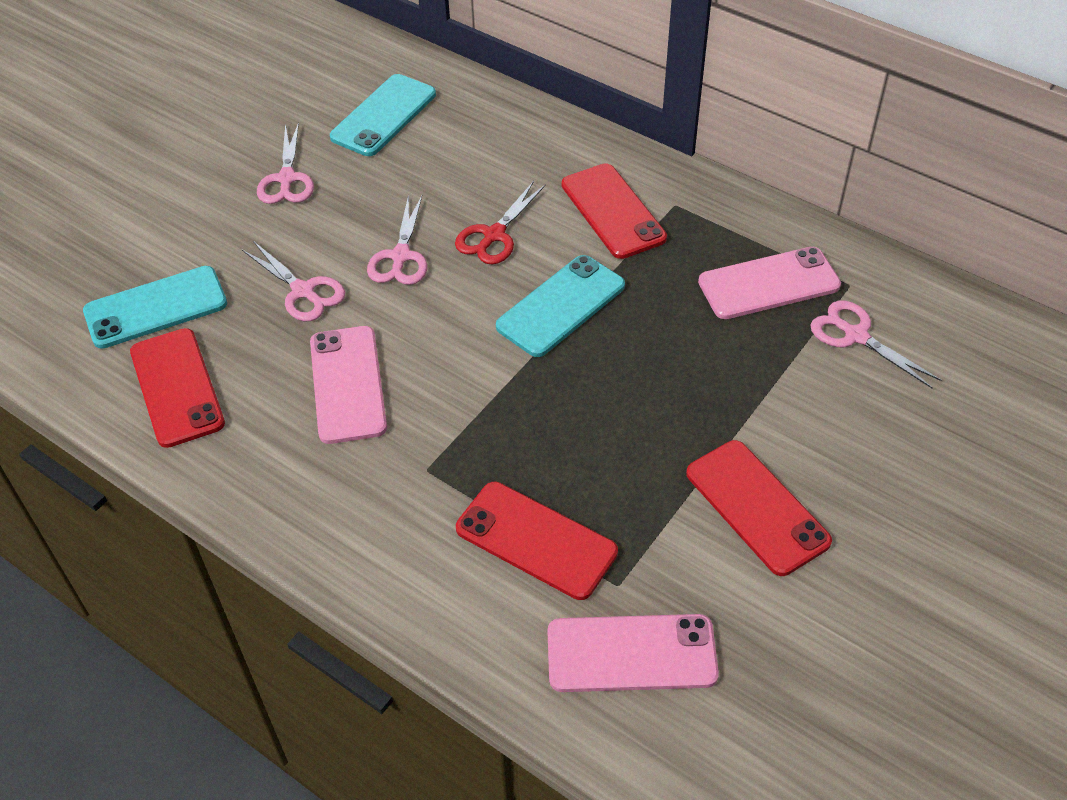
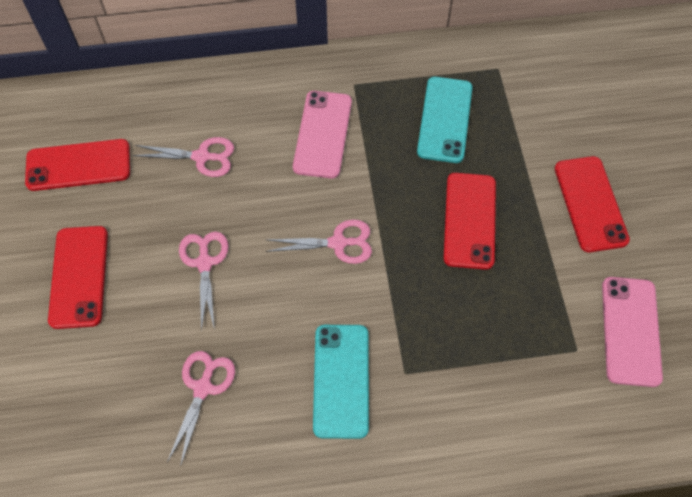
pink phone: 3 -> 2
red scissors: 1 -> 0
turquoise phone: 3 -> 2

